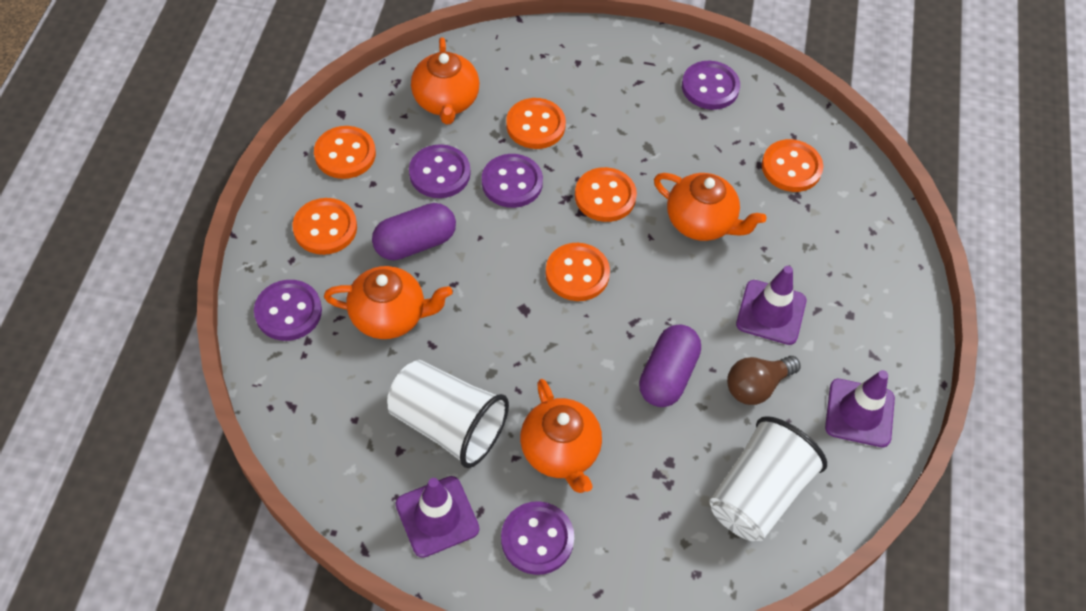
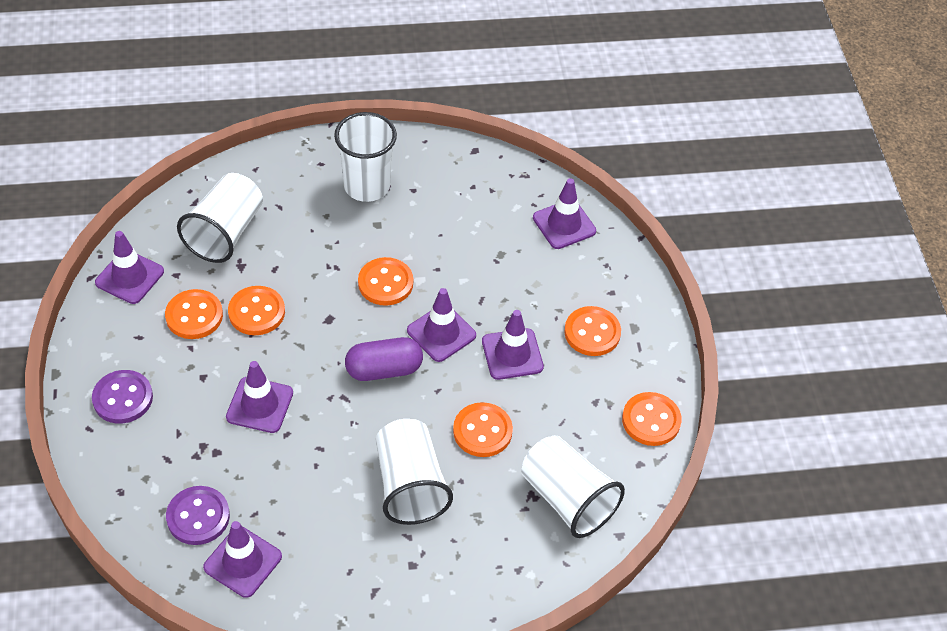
brown light bulb: 1 -> 0
orange teapot: 4 -> 0
purple button: 5 -> 2
purple capsule: 2 -> 1
purple traffic cone: 3 -> 6
white cup: 2 -> 4

